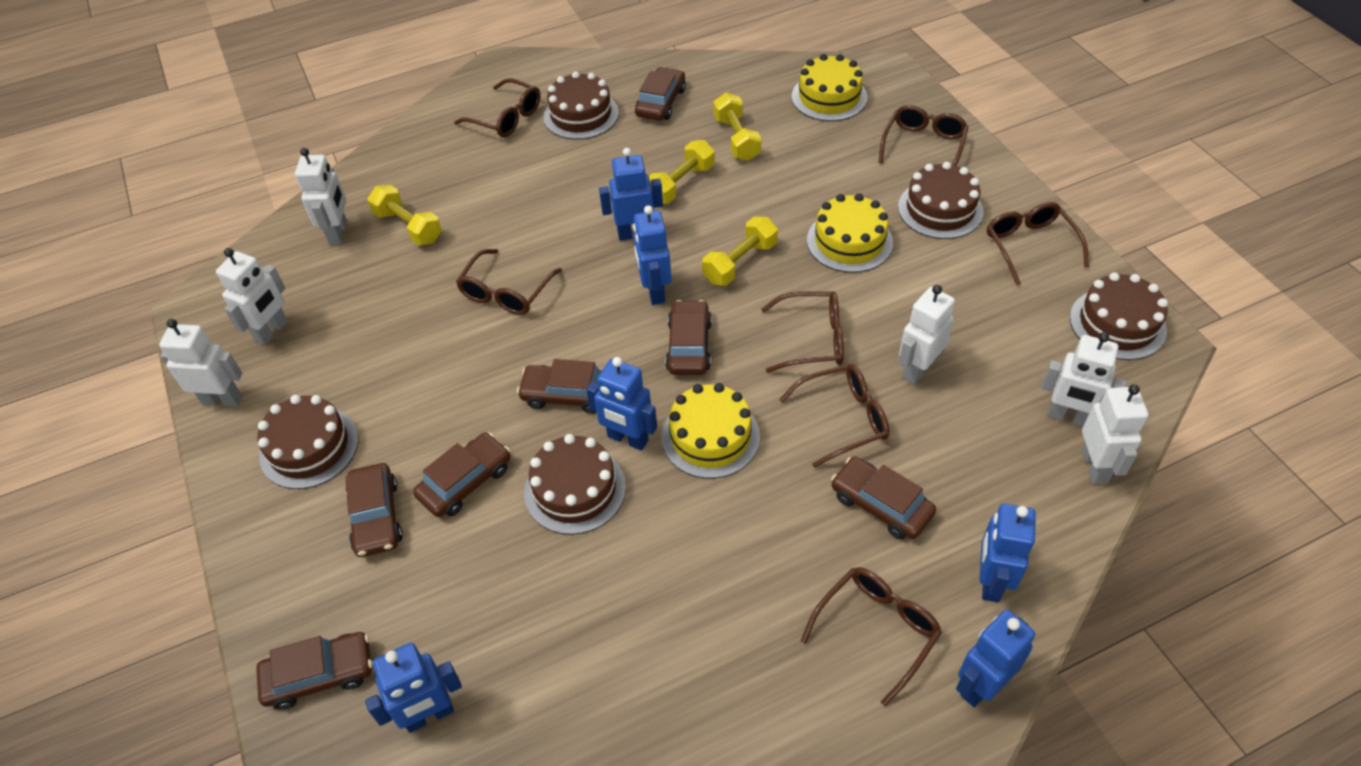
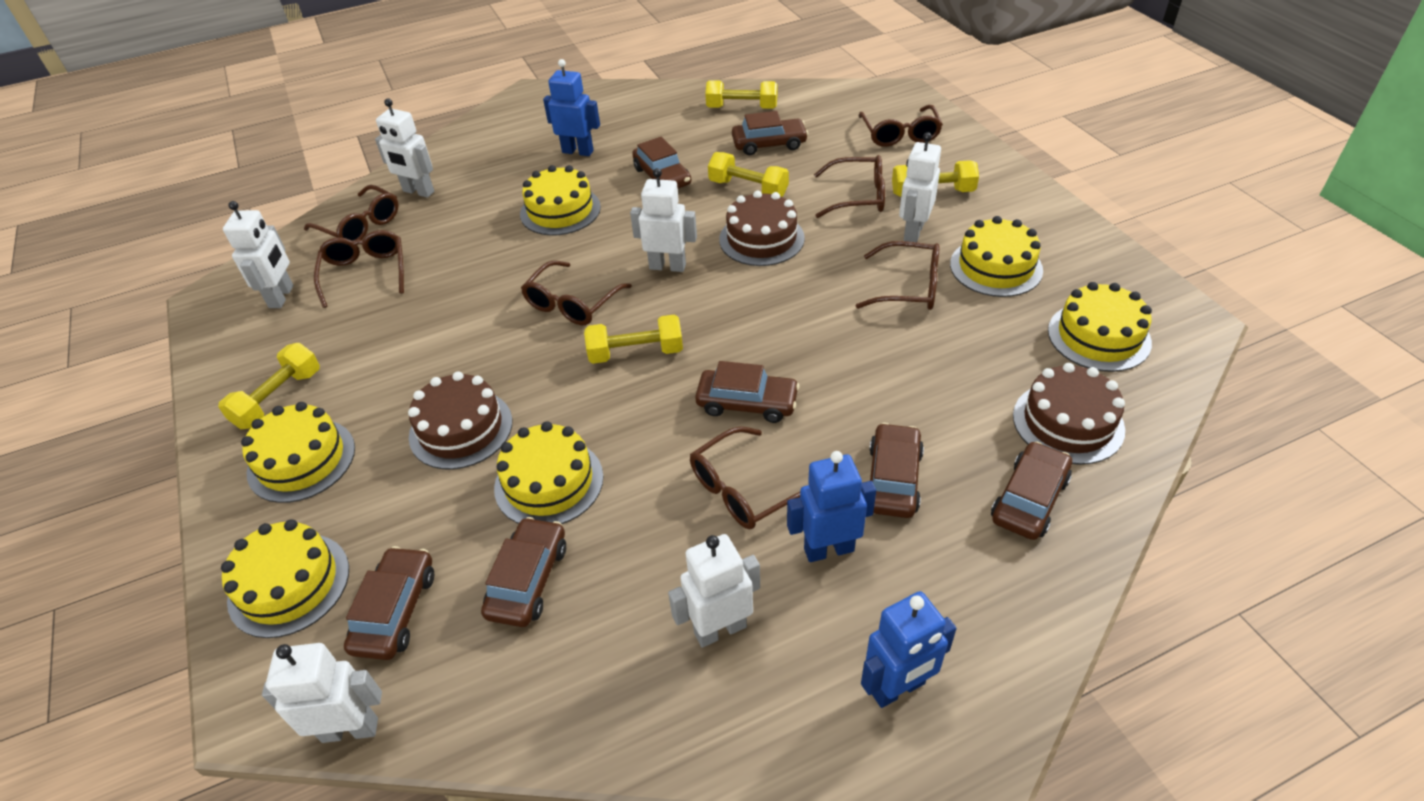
blue robot: 6 -> 3
brown cake: 5 -> 3
yellow cake: 3 -> 6
yellow dumbbell: 4 -> 5

